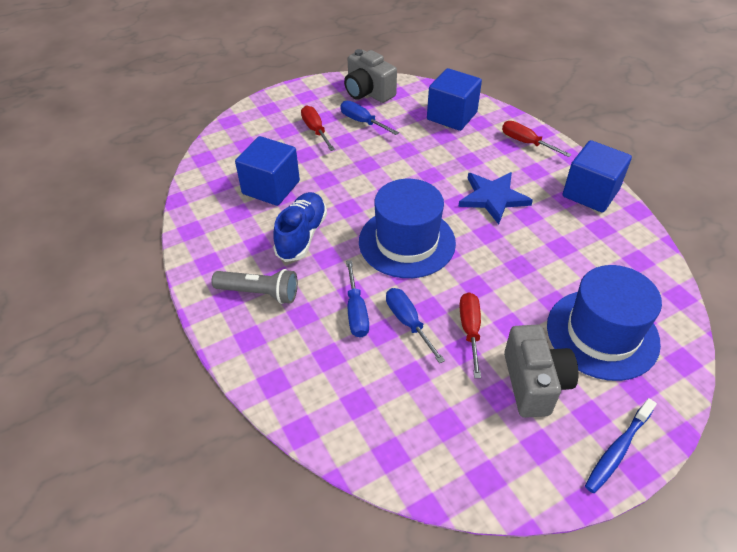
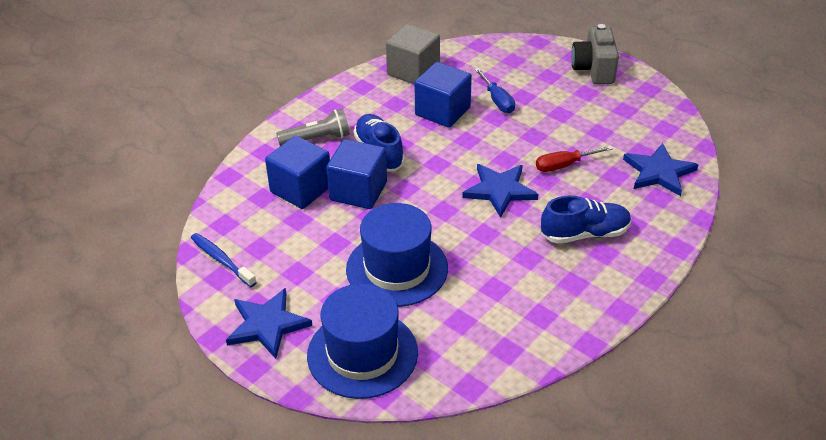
blue screwdriver: 3 -> 1
blue shoe: 1 -> 2
blue star: 1 -> 3
grey camera: 2 -> 1
grey cube: 0 -> 1
red screwdriver: 3 -> 1

